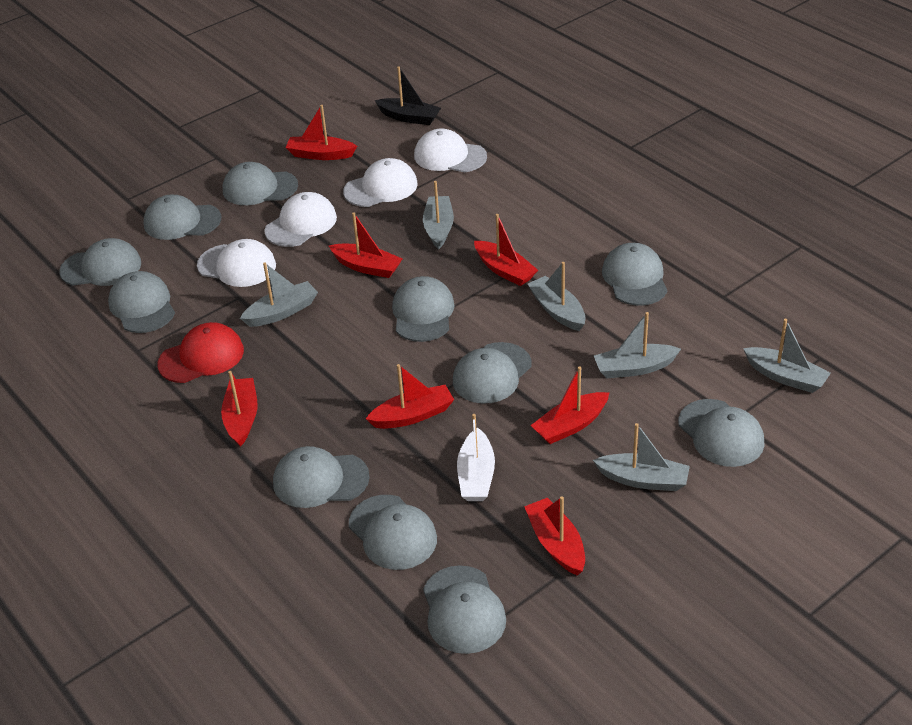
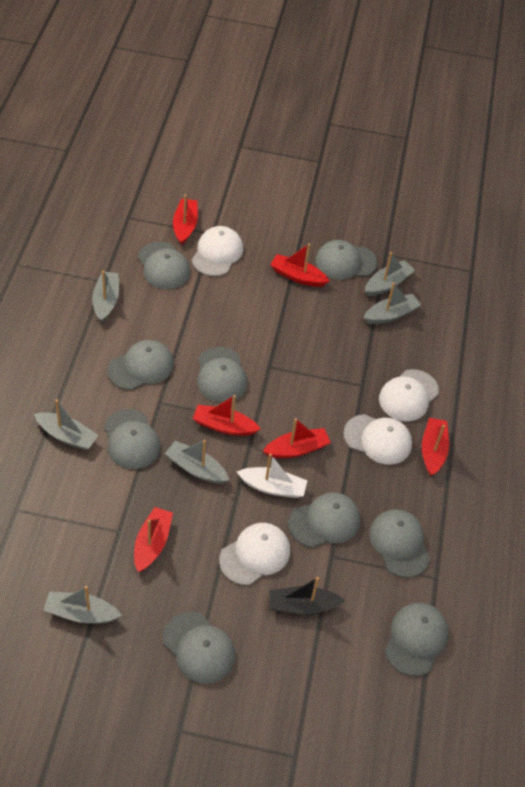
grey cap: 11 -> 9
red boat: 7 -> 6
red cap: 1 -> 0

